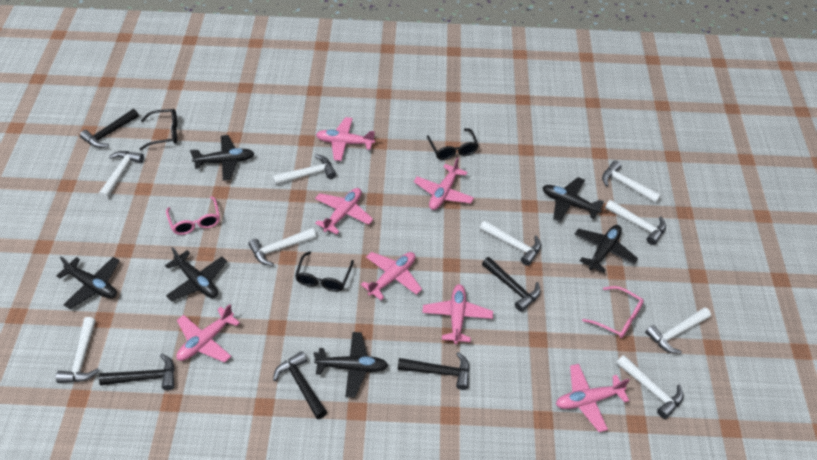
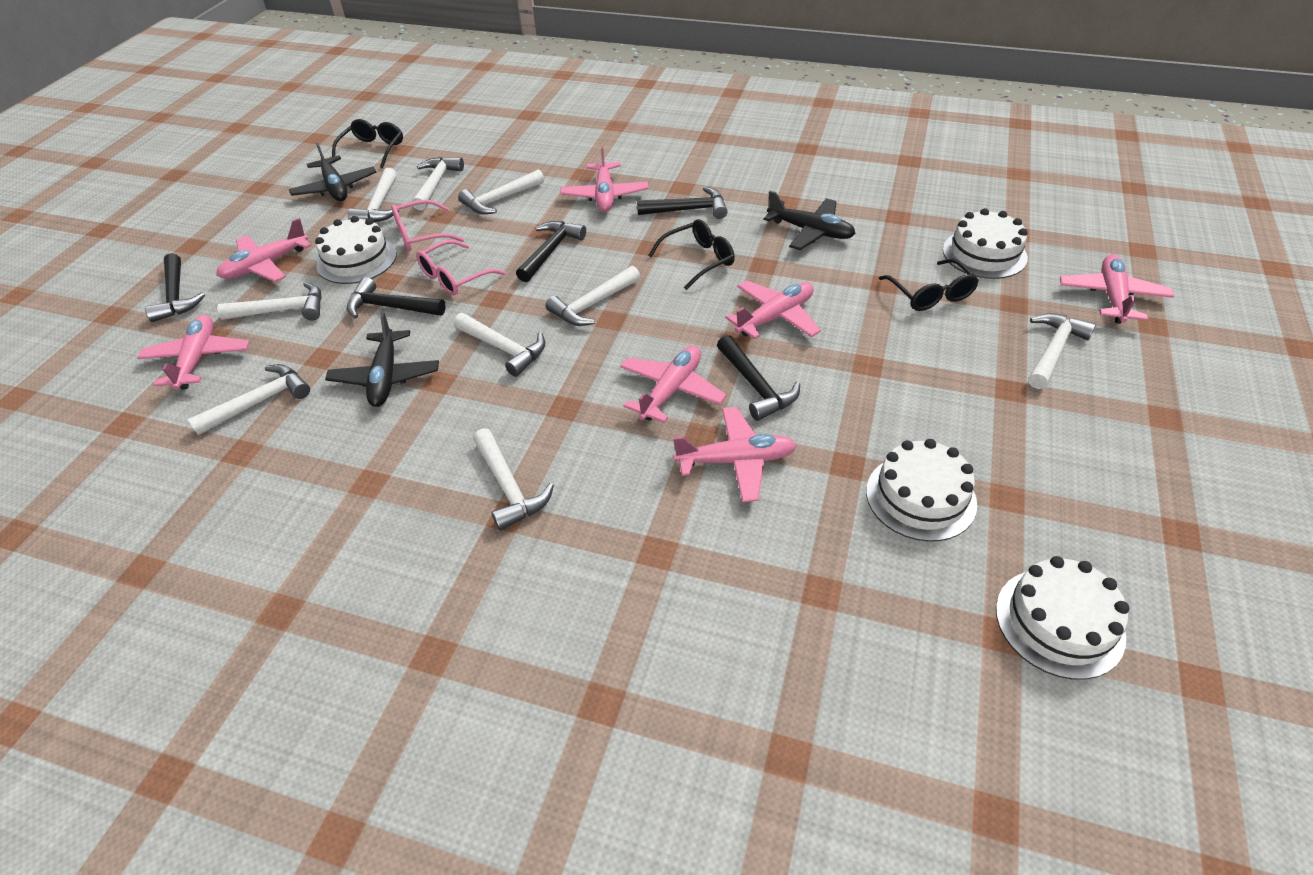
black plane: 6 -> 3
white cake: 0 -> 4

